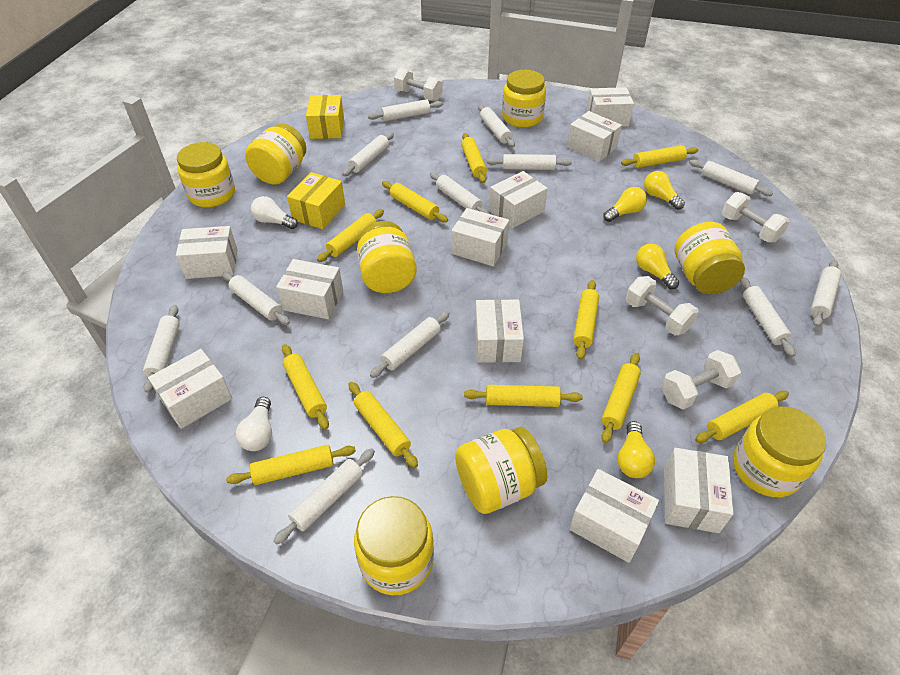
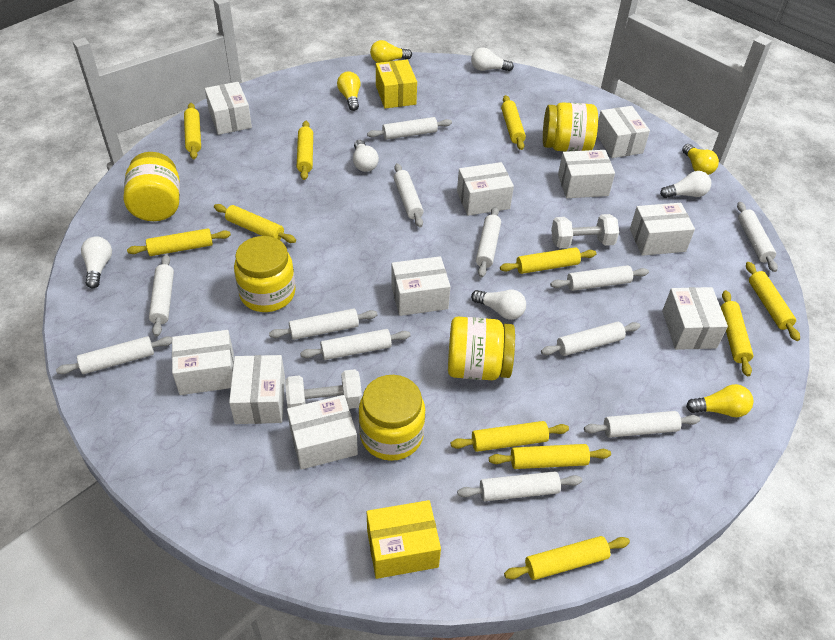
white dumbbell: 4 -> 2
white light bulb: 2 -> 5
yellow jar: 8 -> 5

